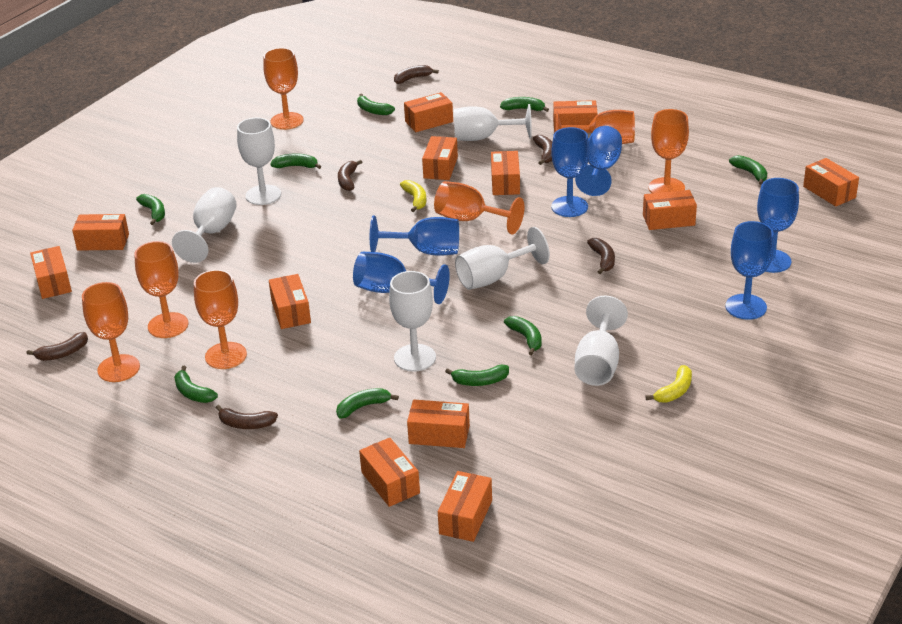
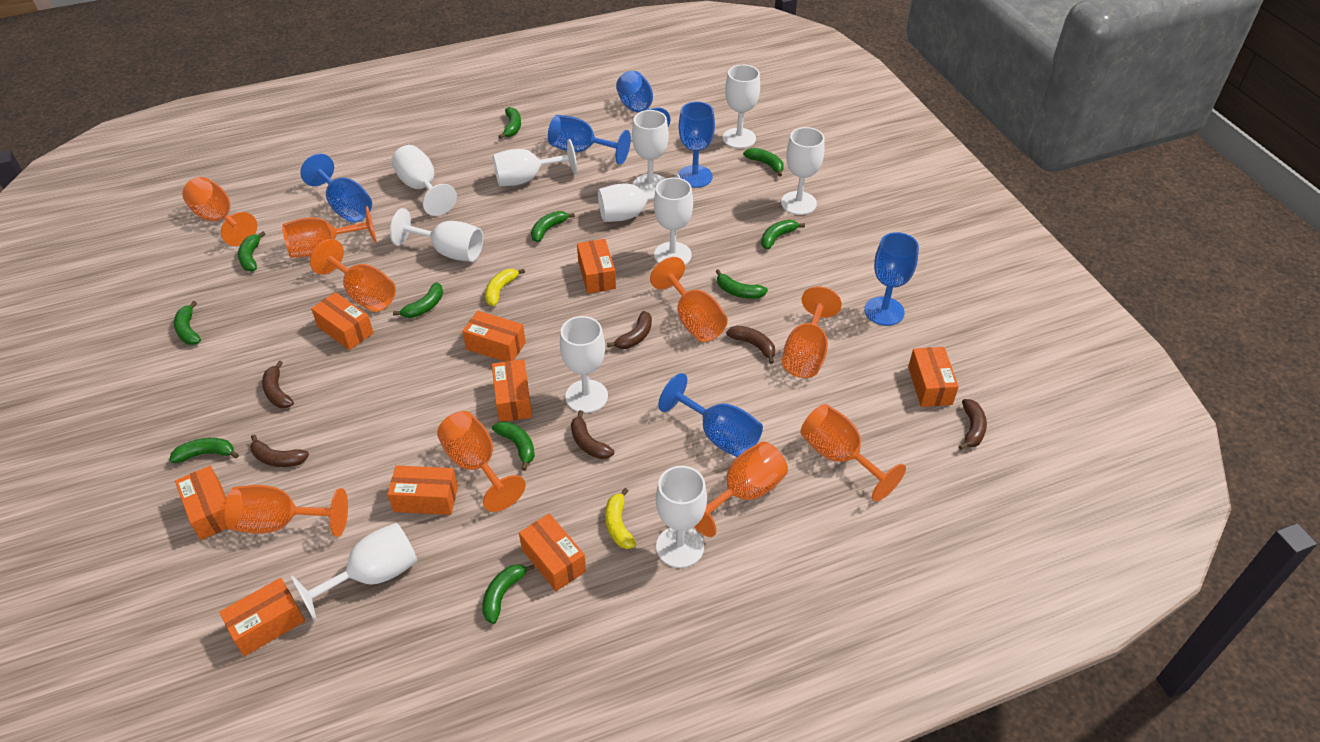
green banana: 9 -> 11
orange box: 12 -> 9
orange goblet: 7 -> 9
white goblet: 6 -> 11

